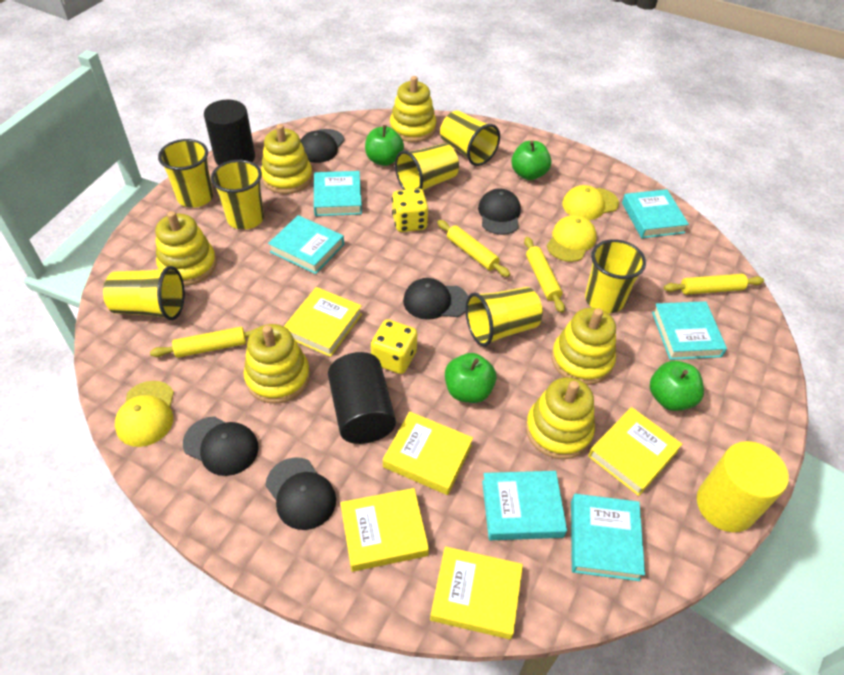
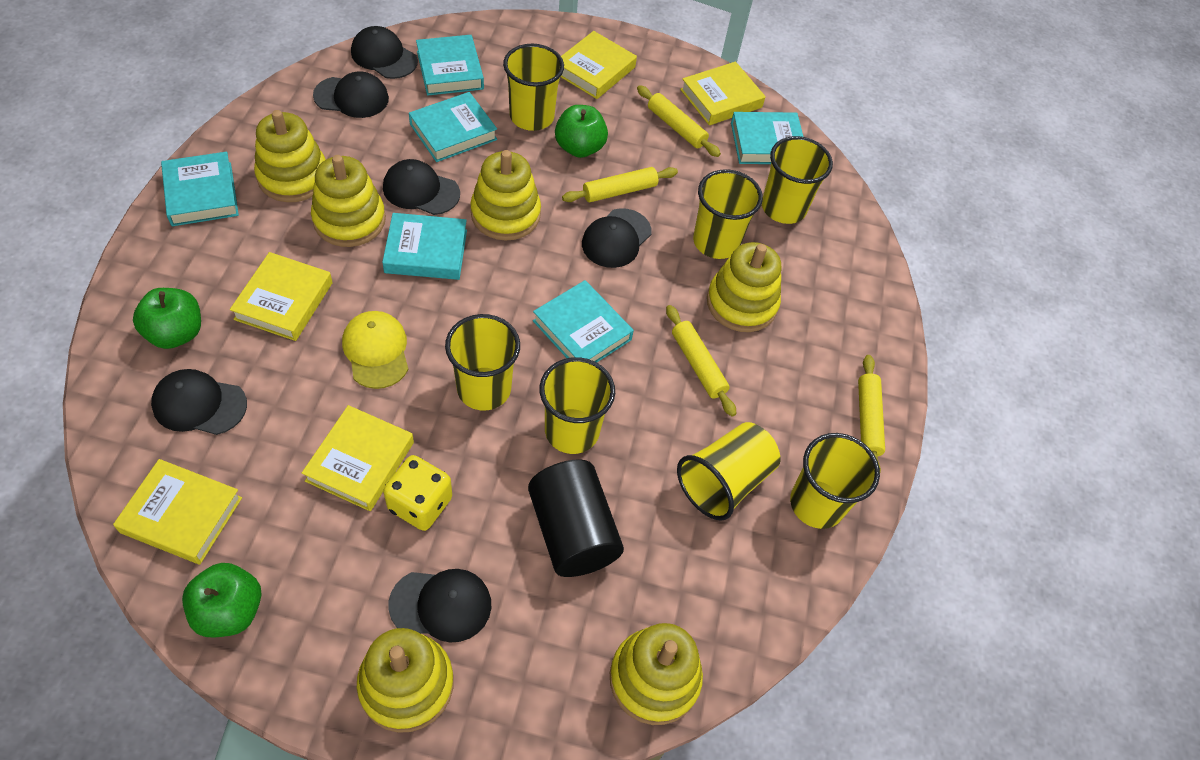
black cap: 5 -> 6
black cylinder: 2 -> 1
green apple: 4 -> 3
yellow cap: 3 -> 1
yellow cylinder: 1 -> 0
yellow dice: 2 -> 1

